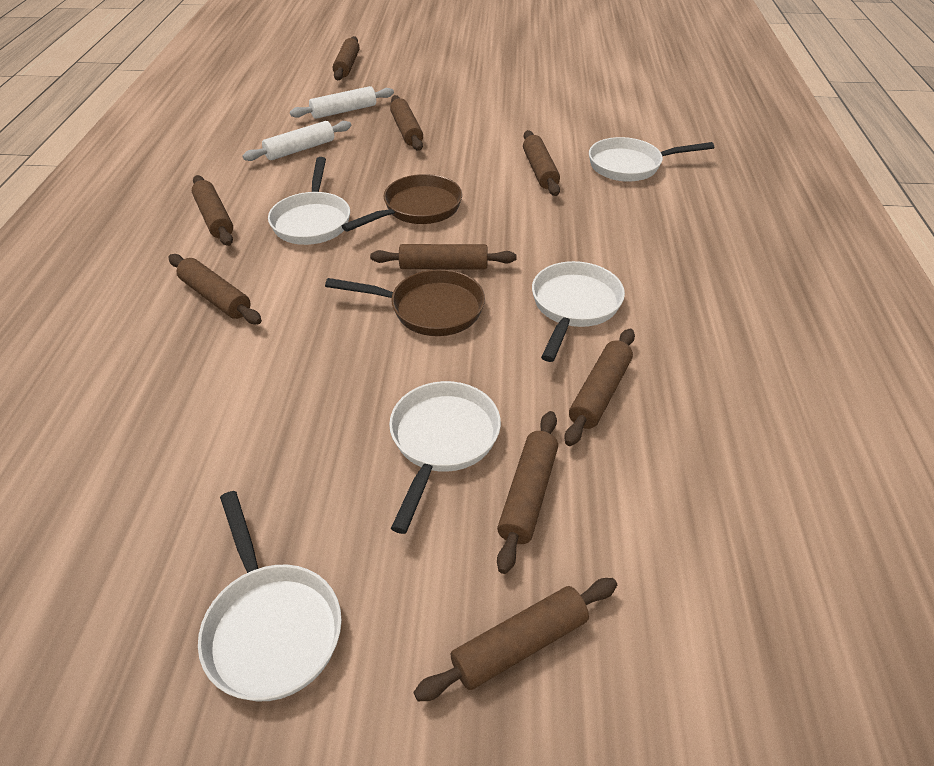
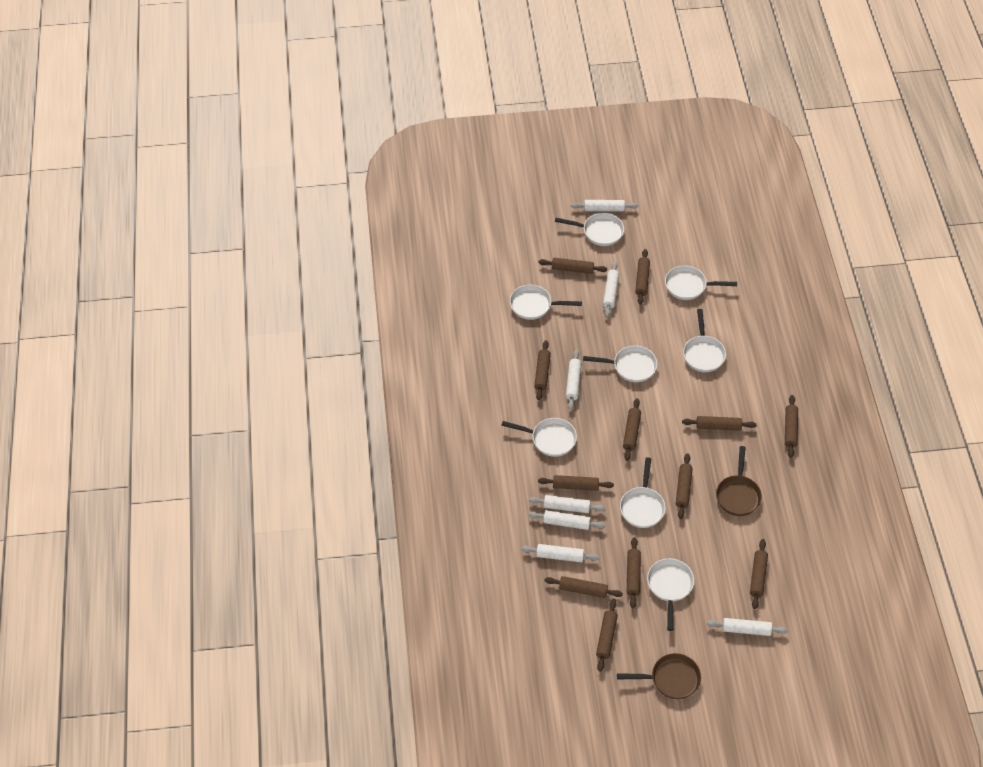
brown rolling pin: 9 -> 12
white pan: 5 -> 8
white rolling pin: 2 -> 7

